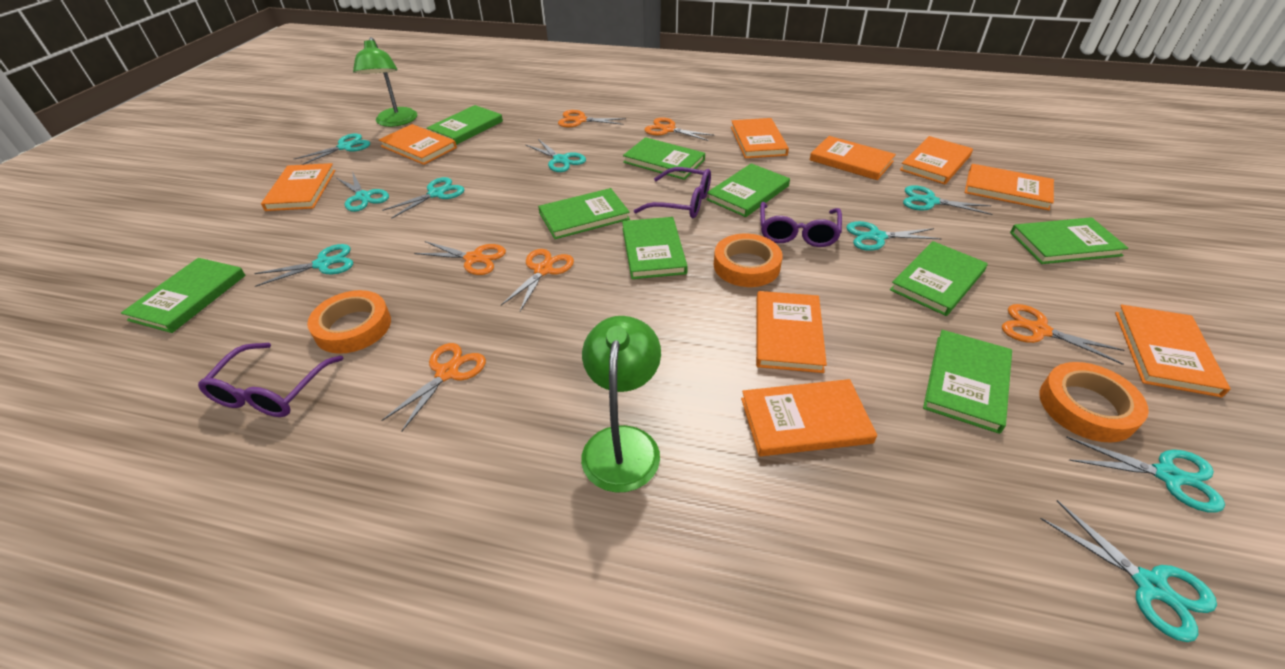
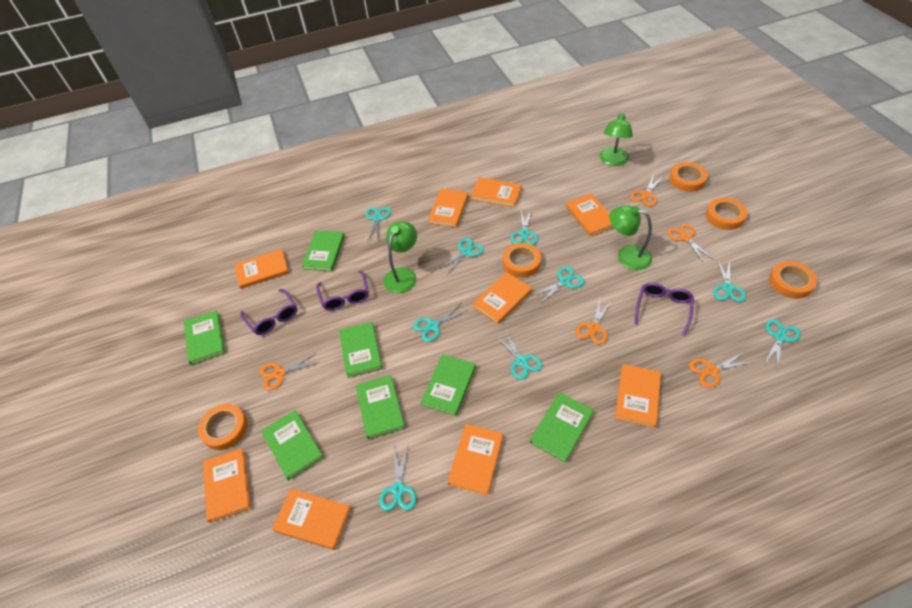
green book: 9 -> 7
green lamp: 2 -> 3
orange scissors: 6 -> 5
orange tape: 3 -> 5

